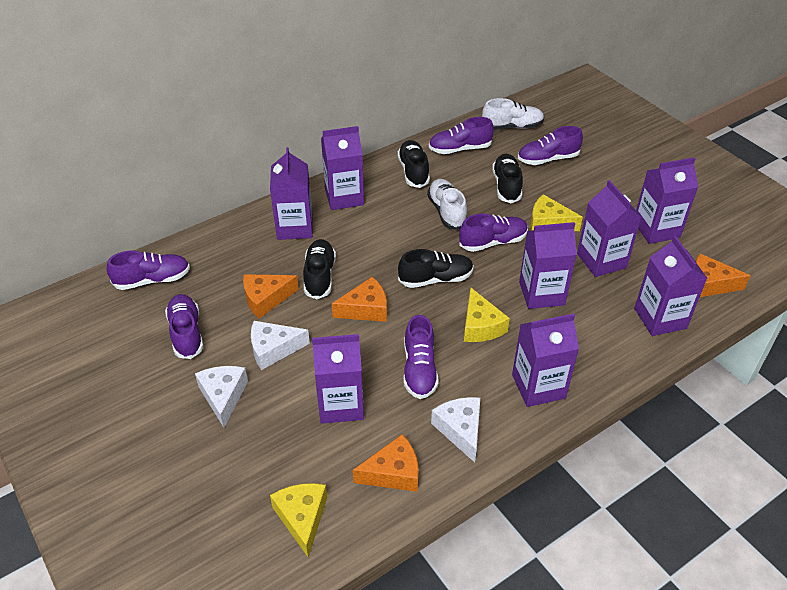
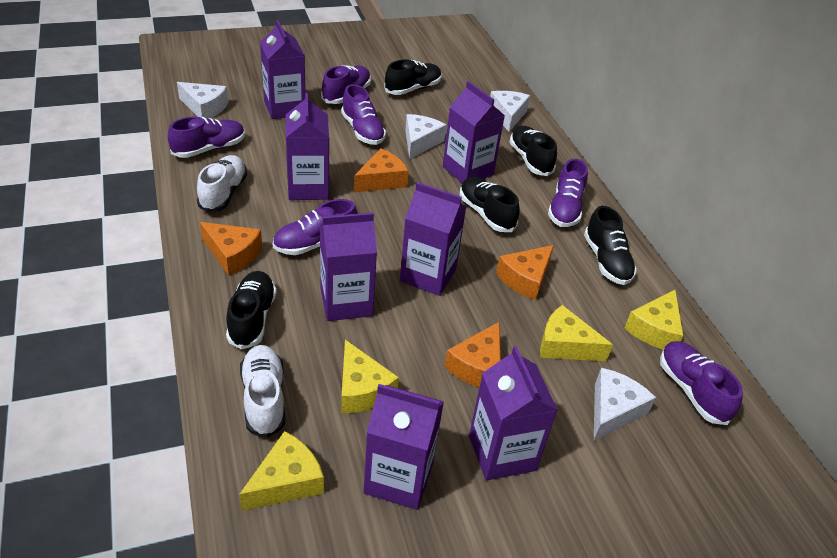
black shoe: 4 -> 5
purple carton: 8 -> 7
white cheese: 3 -> 4
yellow cheese: 3 -> 4

